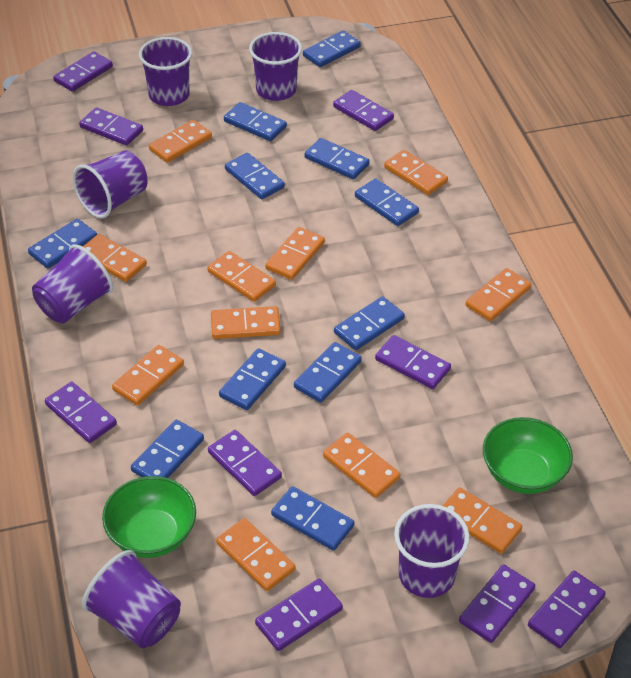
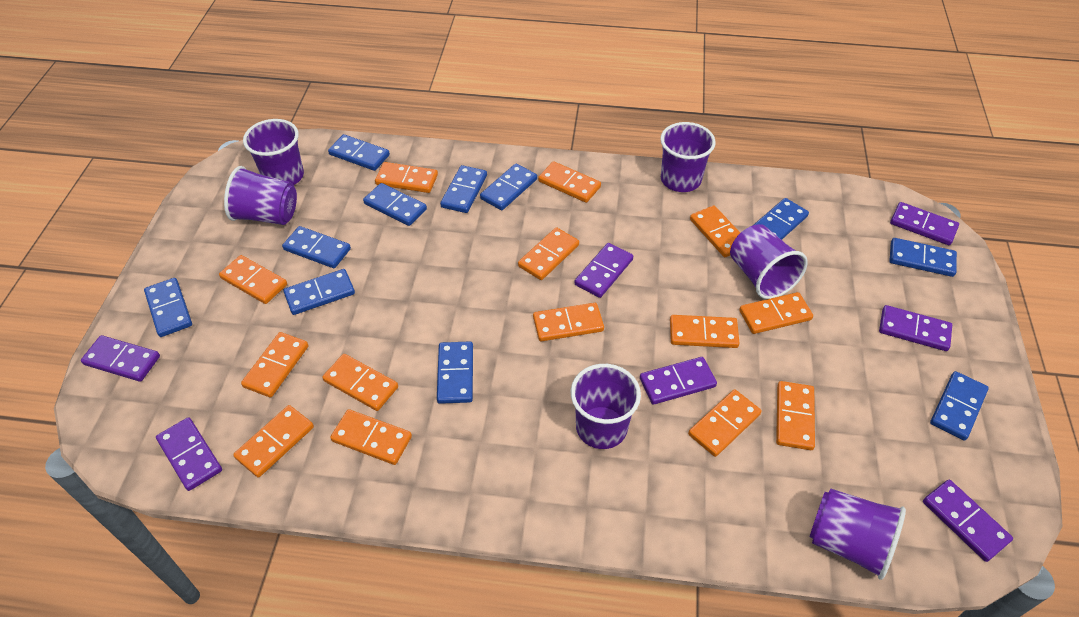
green bowl: 2 -> 0
orange domino: 11 -> 14
purple domino: 9 -> 7

